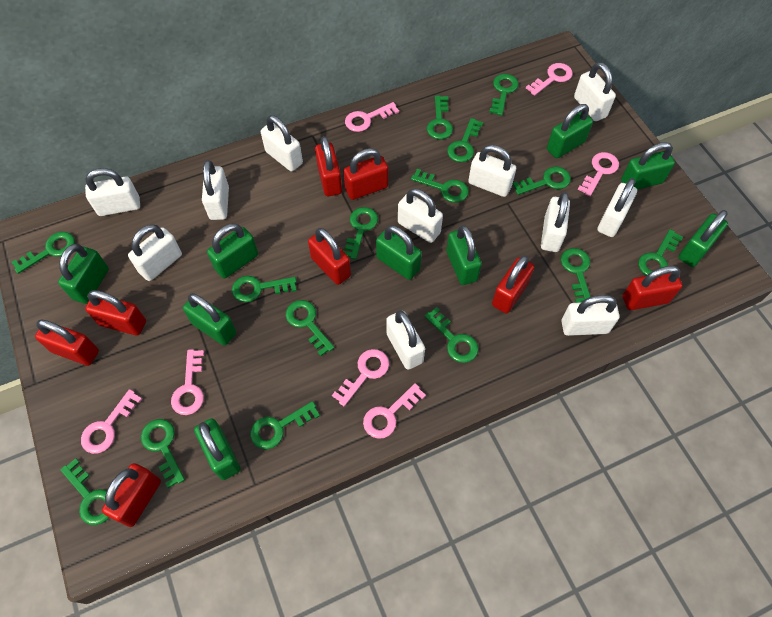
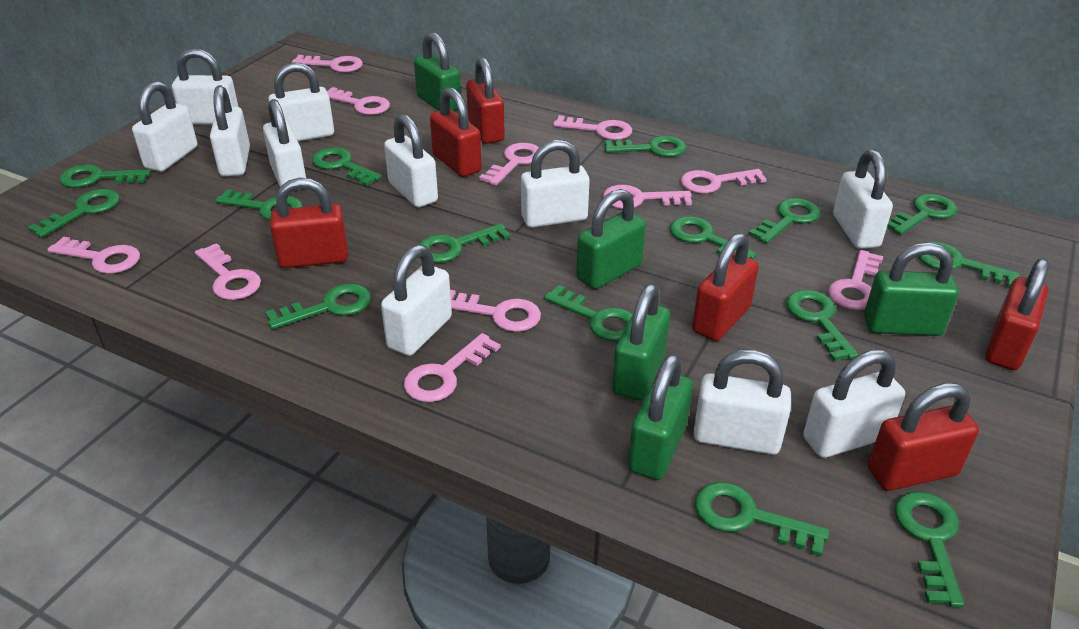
green padlock: 9 -> 5
pink key: 7 -> 11
red padlock: 8 -> 6

